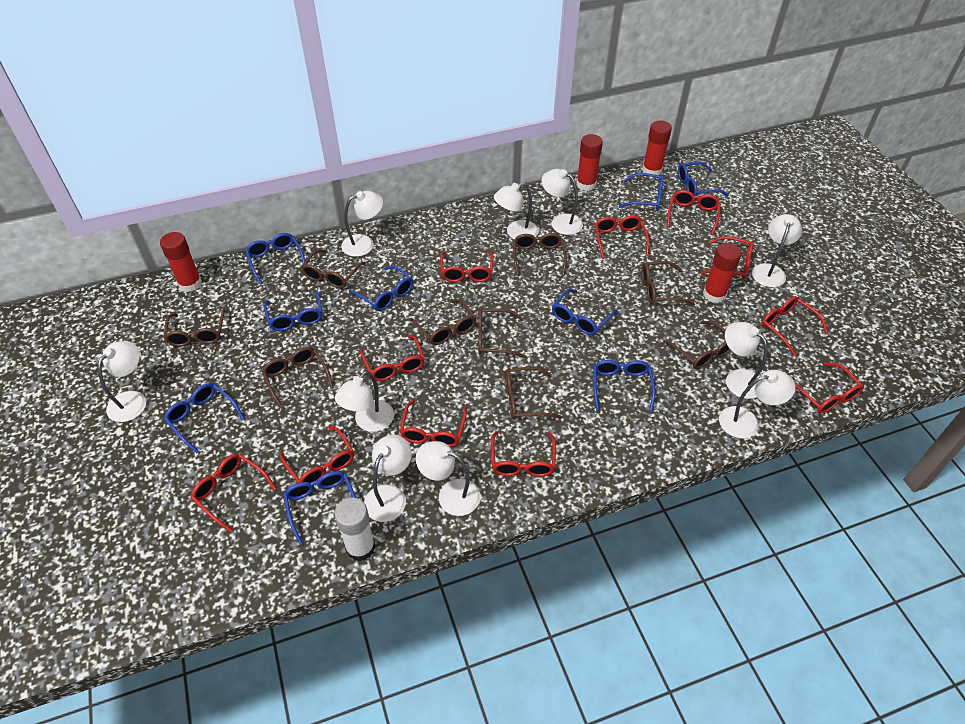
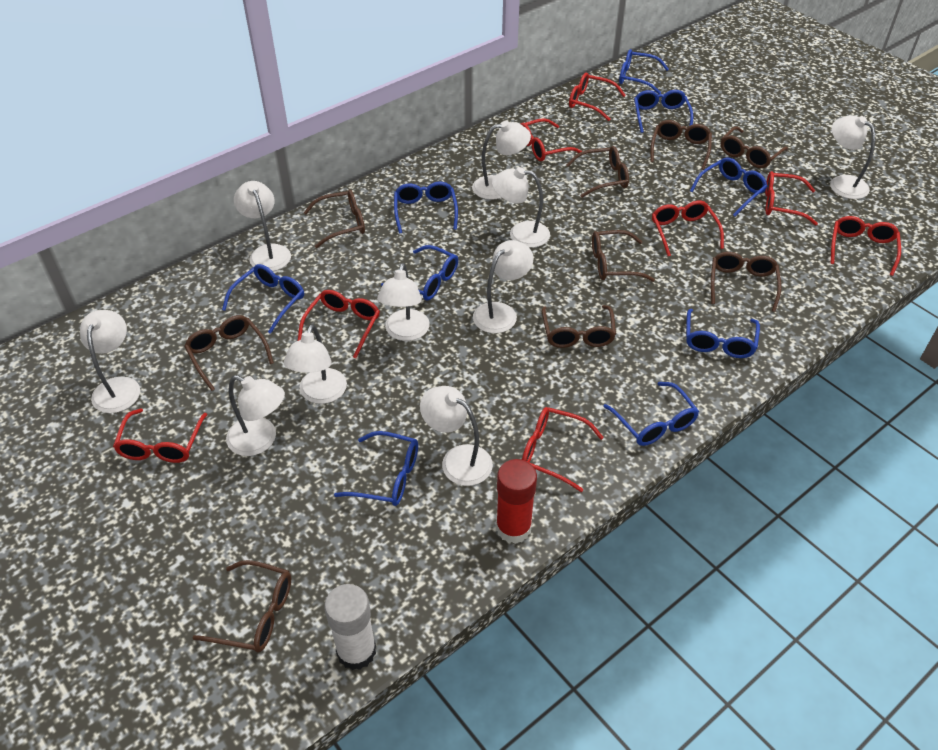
red glasses: 11 -> 8
red glue stick: 4 -> 1

